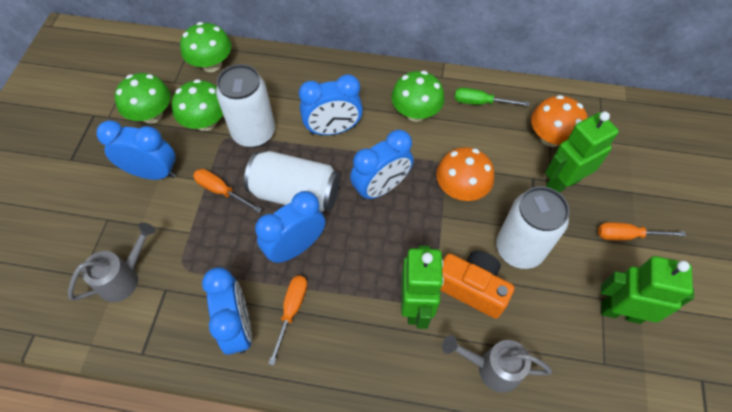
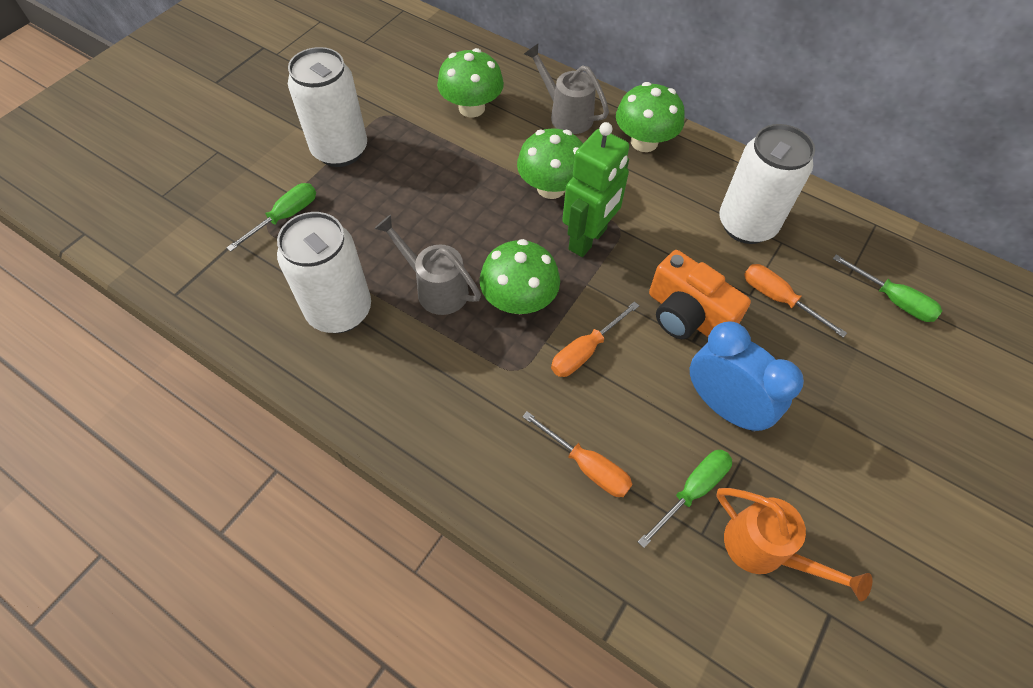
blue clock: 5 -> 1
green robot: 3 -> 1
green screwdriver: 1 -> 3
orange mushroom: 2 -> 0
orange watering can: 0 -> 1

